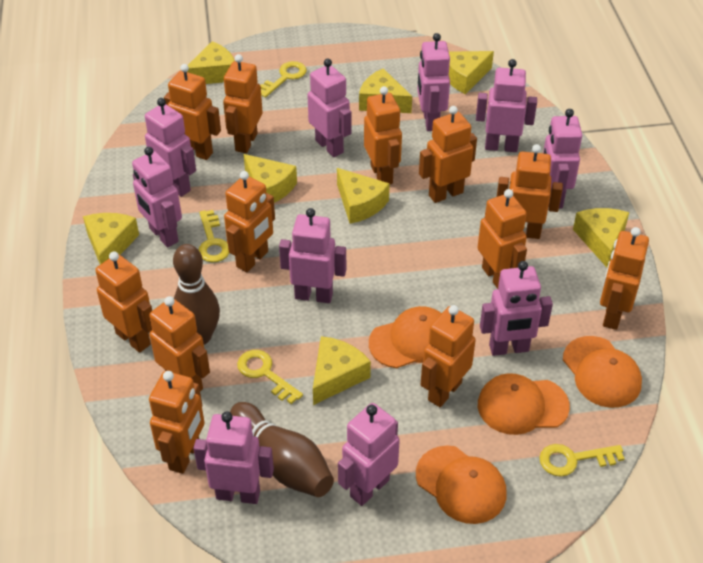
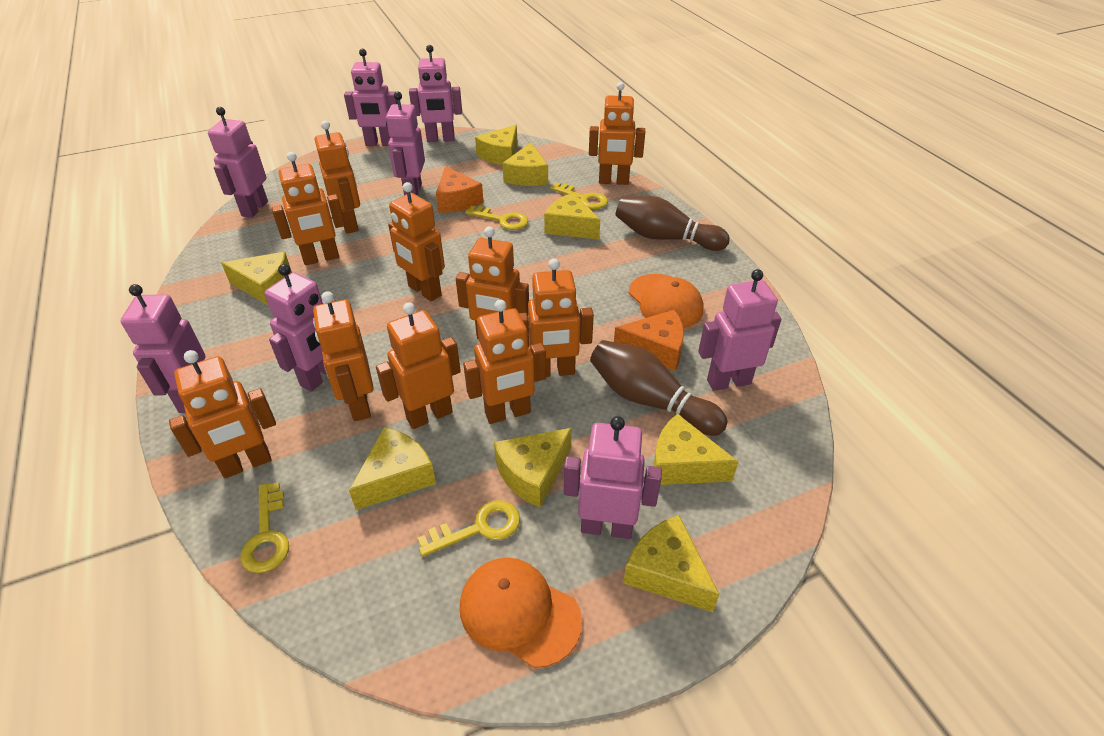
orange cap: 4 -> 2
orange cheese: 0 -> 2
orange robot: 12 -> 10
pink robot: 10 -> 8

